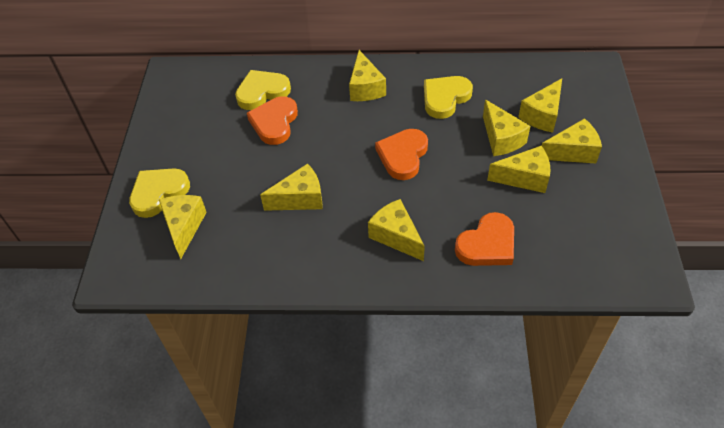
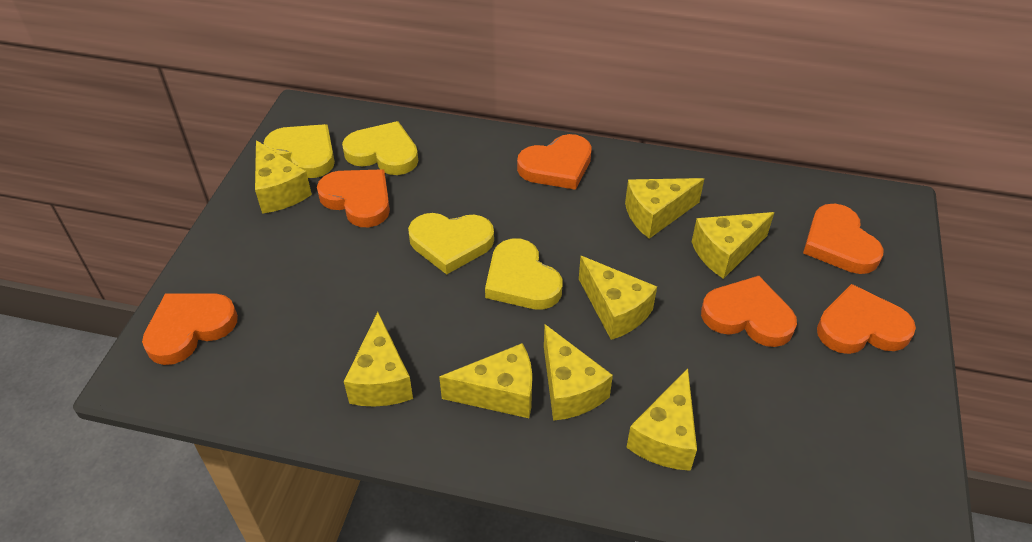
orange heart: 3 -> 6
yellow heart: 3 -> 4

